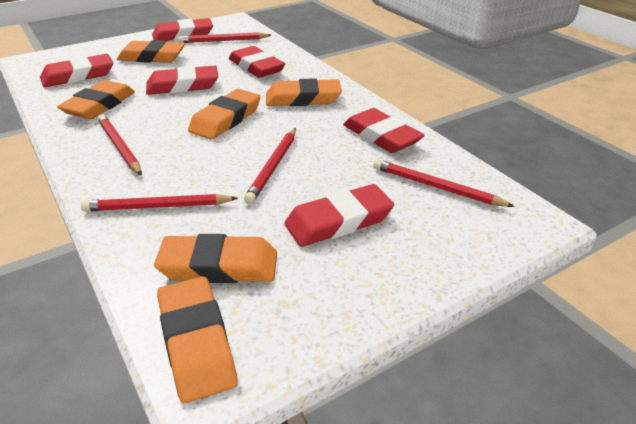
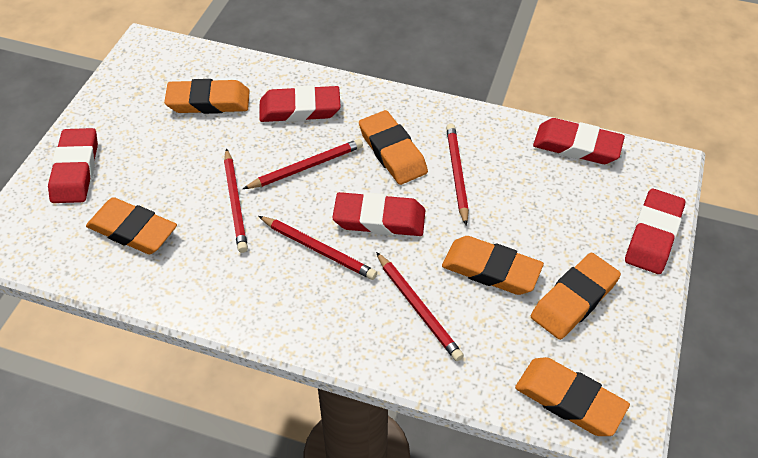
red eraser: 6 -> 5

